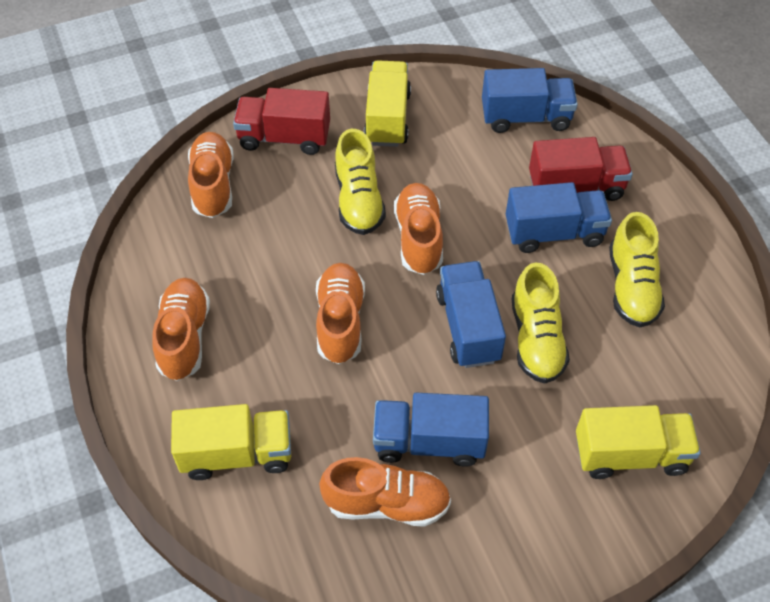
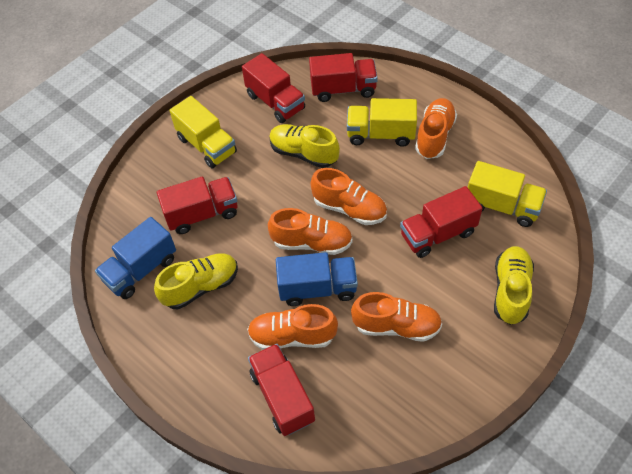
blue truck: 4 -> 2
red truck: 2 -> 5

